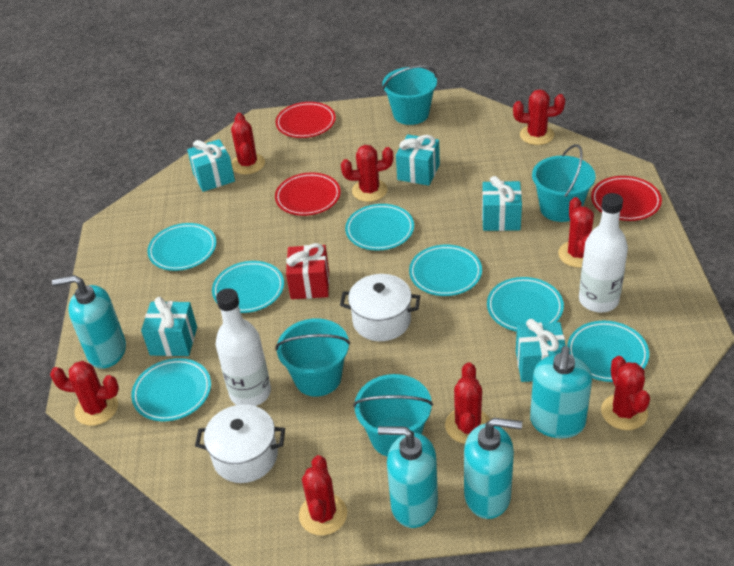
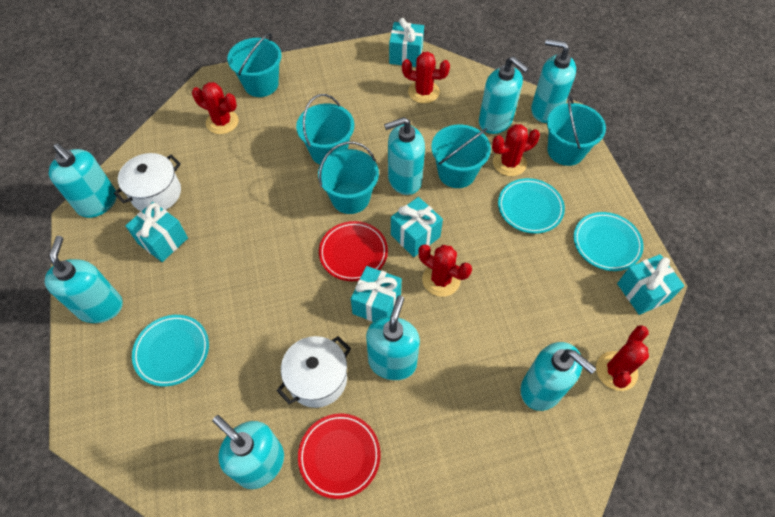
red cactus: 8 -> 5
red gift: 1 -> 0
red plate: 3 -> 2
turquoise bucket: 4 -> 5
turquoise plate: 7 -> 3
turquoise soap dispenser: 4 -> 8
white bottle: 2 -> 0

